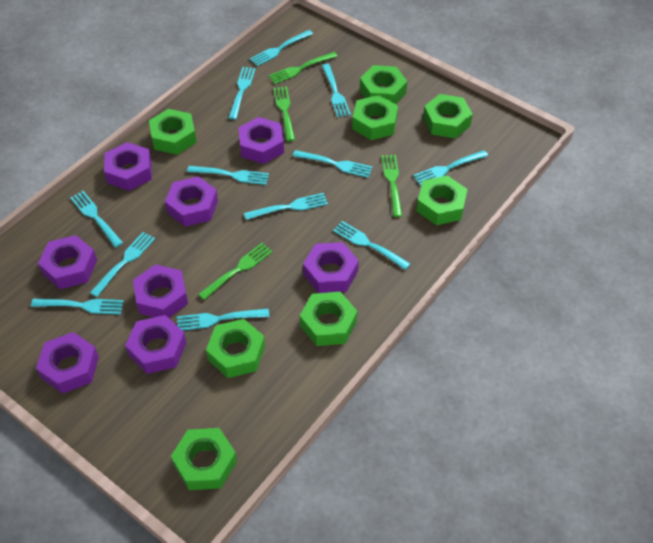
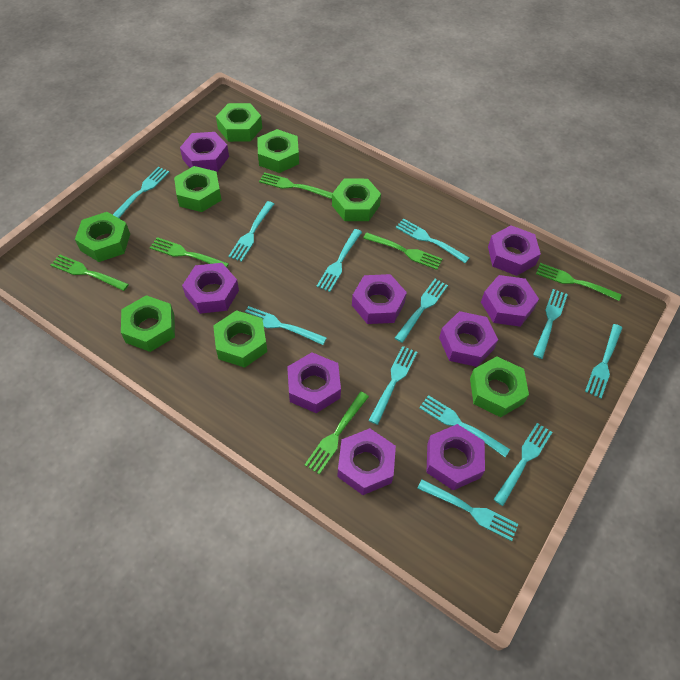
green fork: 4 -> 6
purple nut: 8 -> 9

